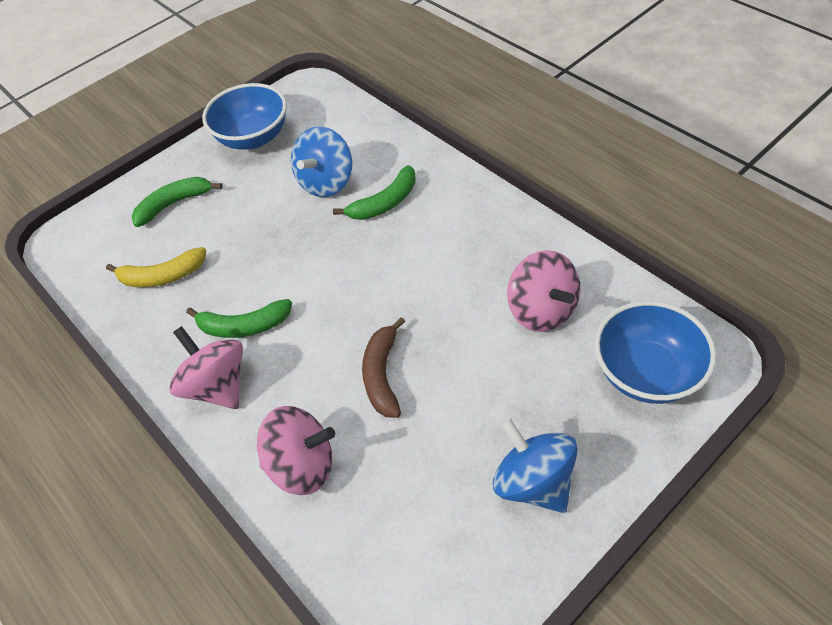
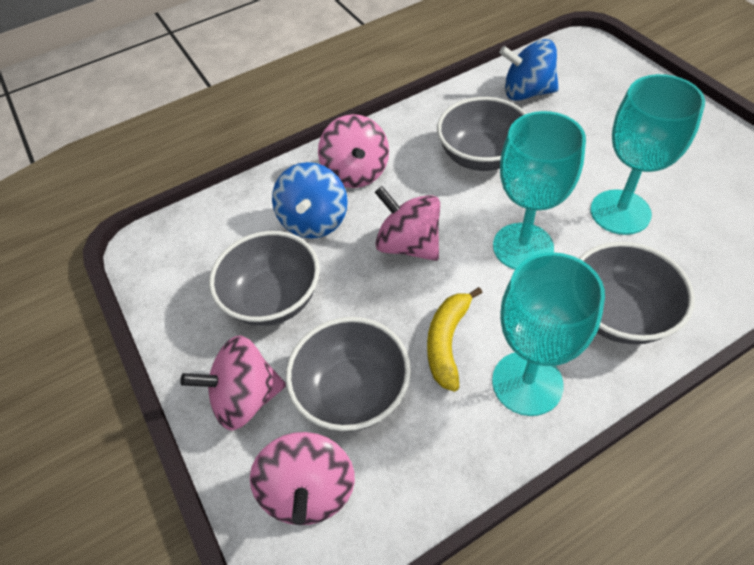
blue bowl: 2 -> 0
brown banana: 1 -> 0
green banana: 3 -> 0
grey bowl: 0 -> 4
pink spinning top: 3 -> 4
turquoise goblet: 0 -> 3

